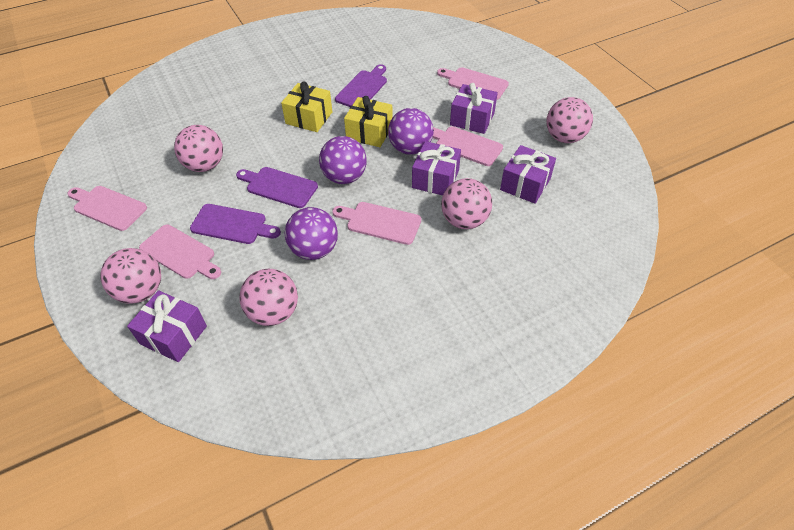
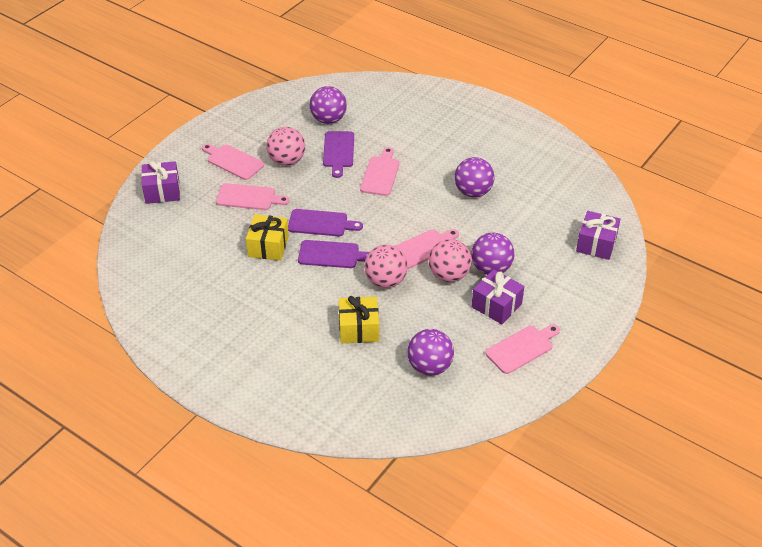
pink ball: 5 -> 3
purple ball: 3 -> 4
purple gift: 4 -> 3

